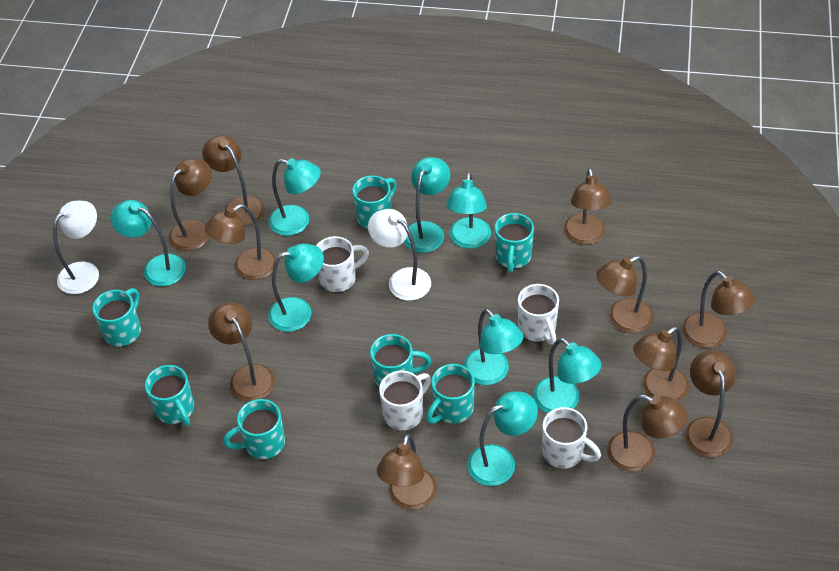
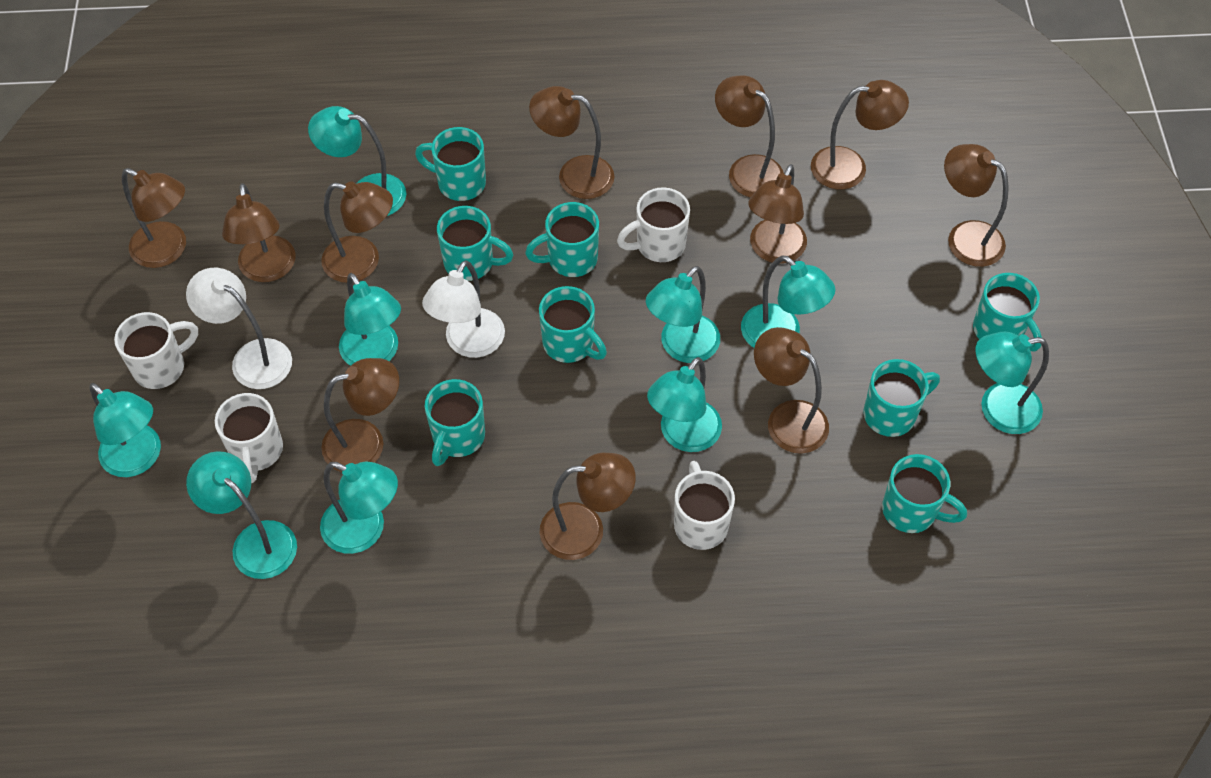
turquoise lamp: 8 -> 9
turquoise mug: 7 -> 8

